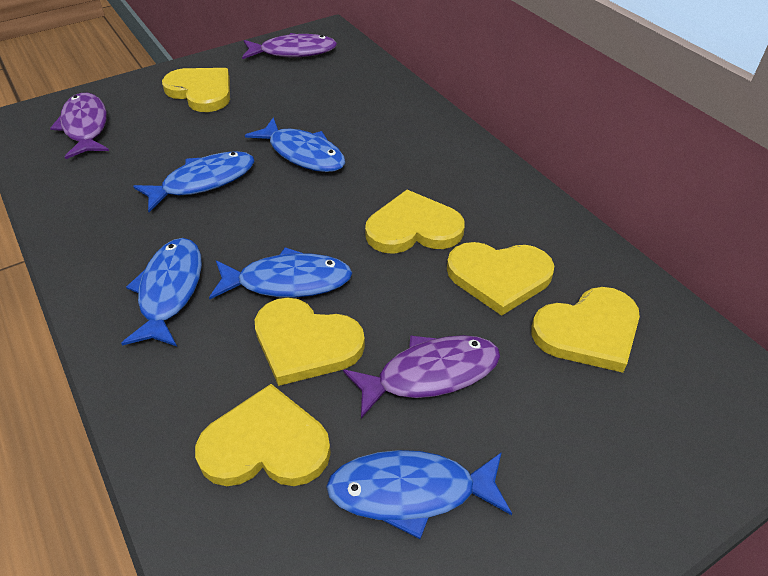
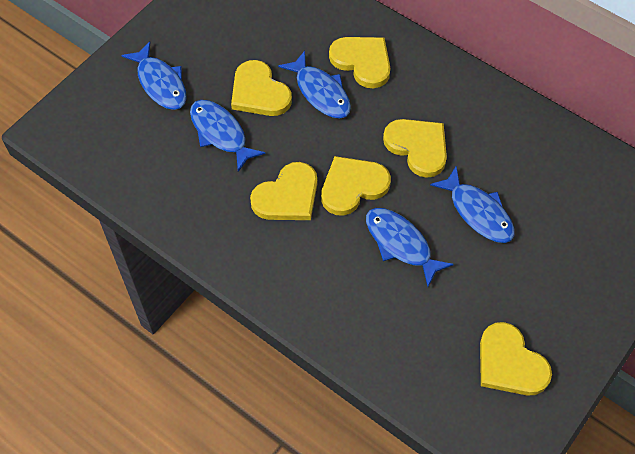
purple fish: 3 -> 0

